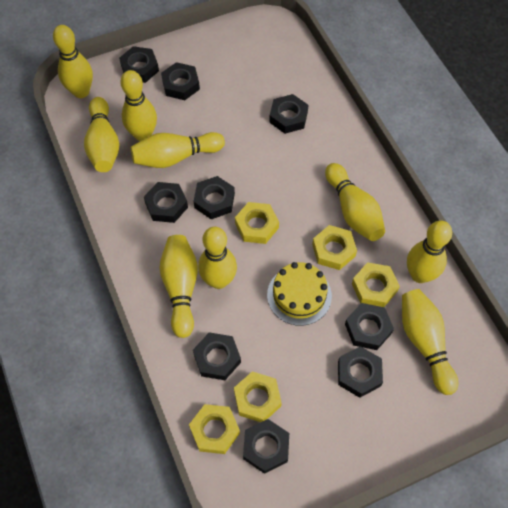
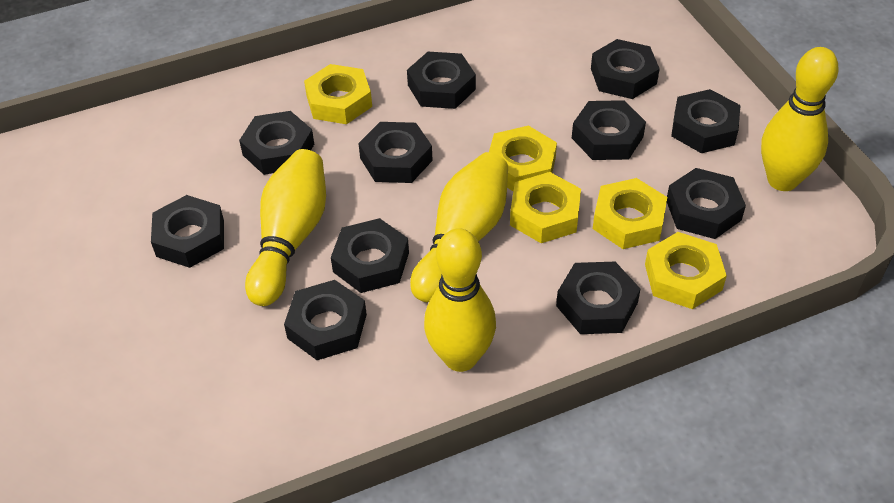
black nut: 9 -> 11
yellow bowling pin: 9 -> 4
yellow cake: 1 -> 0

